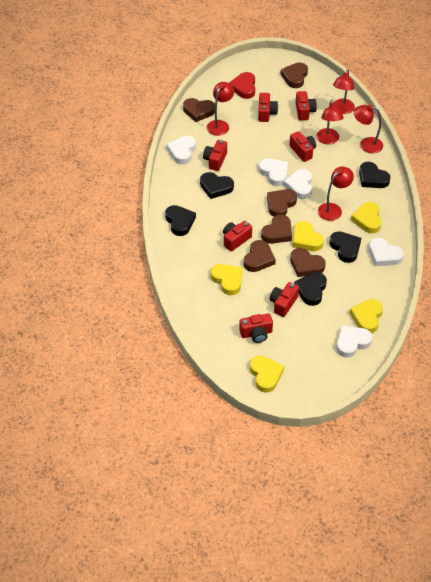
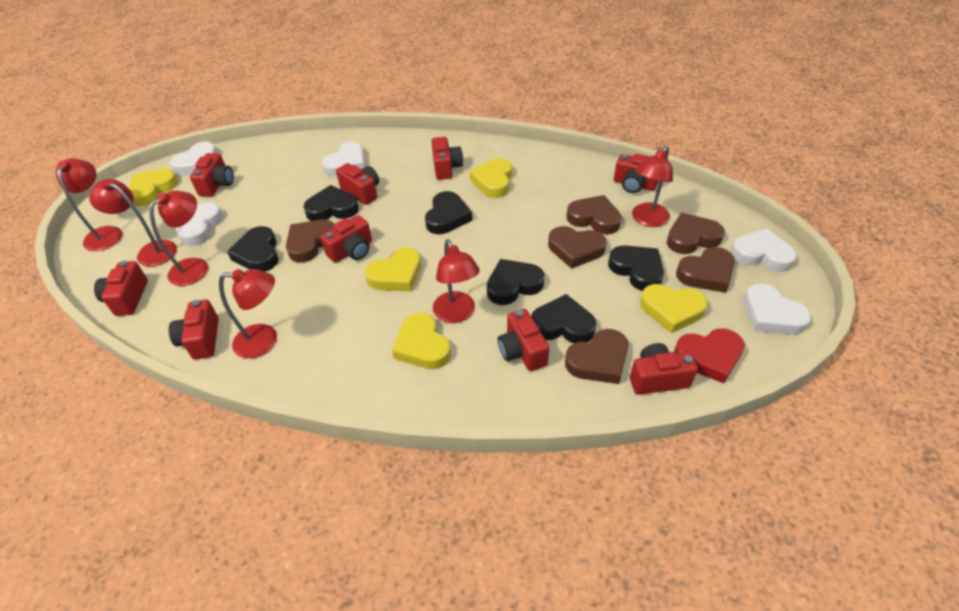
black heart: 5 -> 6
red camera: 7 -> 9
red lamp: 5 -> 6

